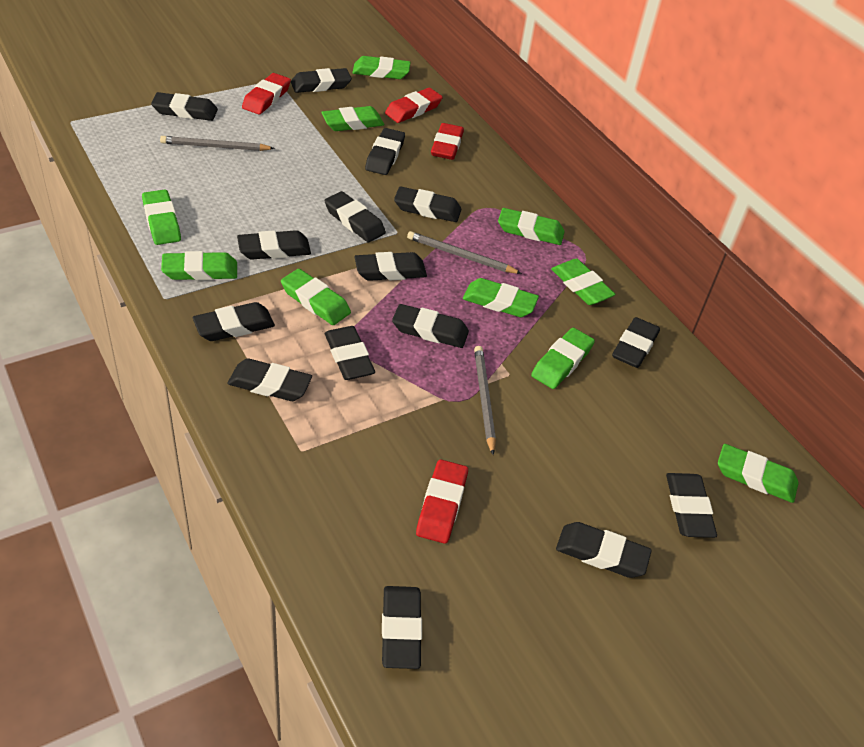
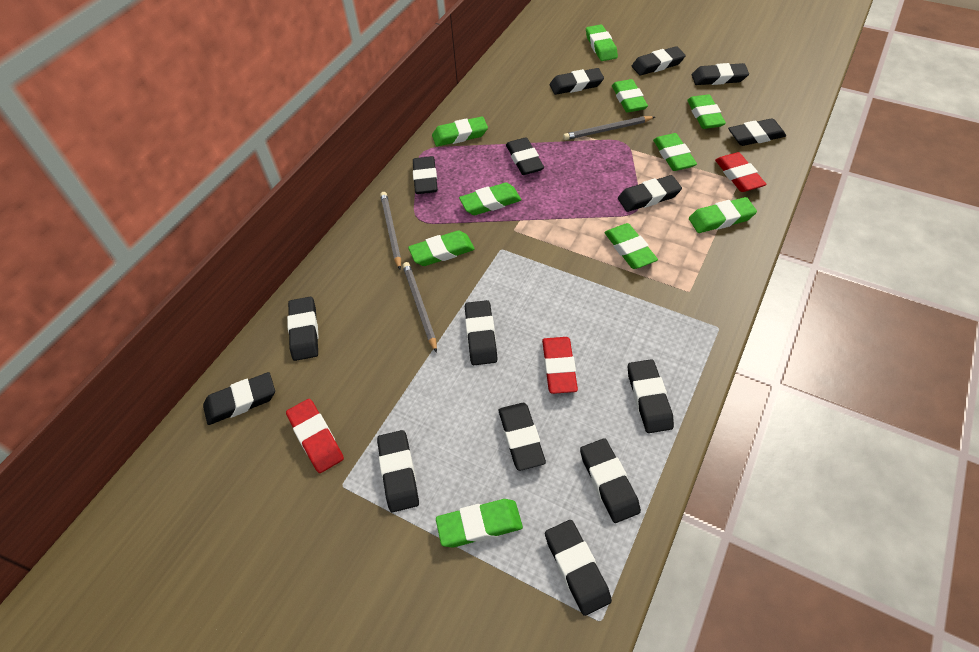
red eraser: 4 -> 3

